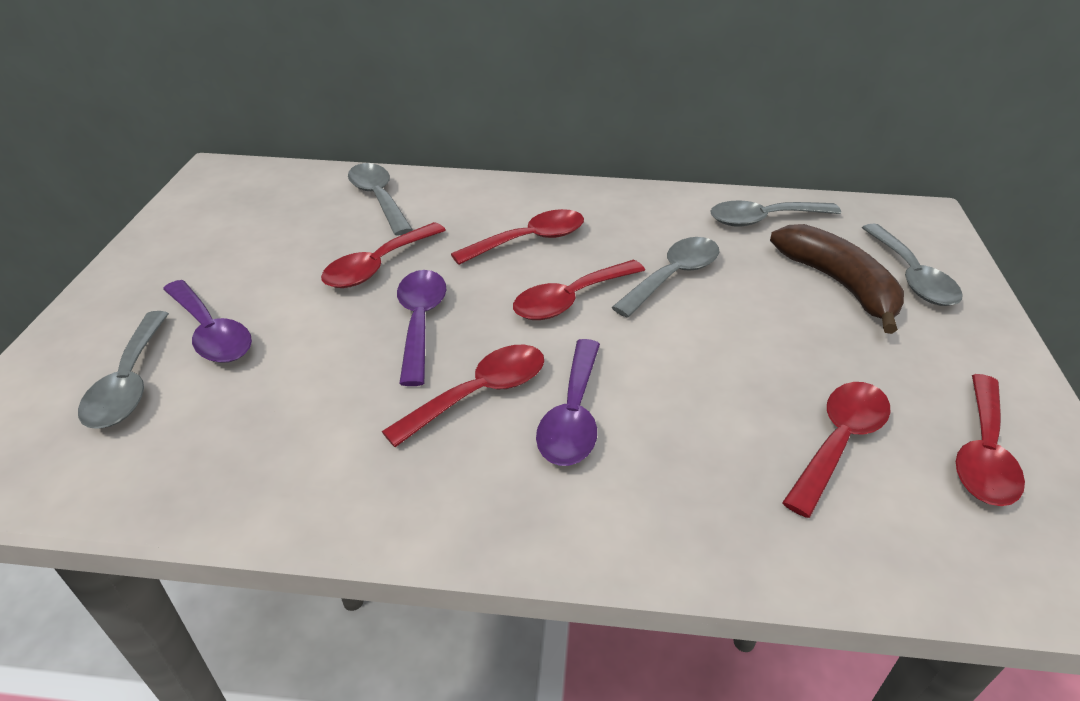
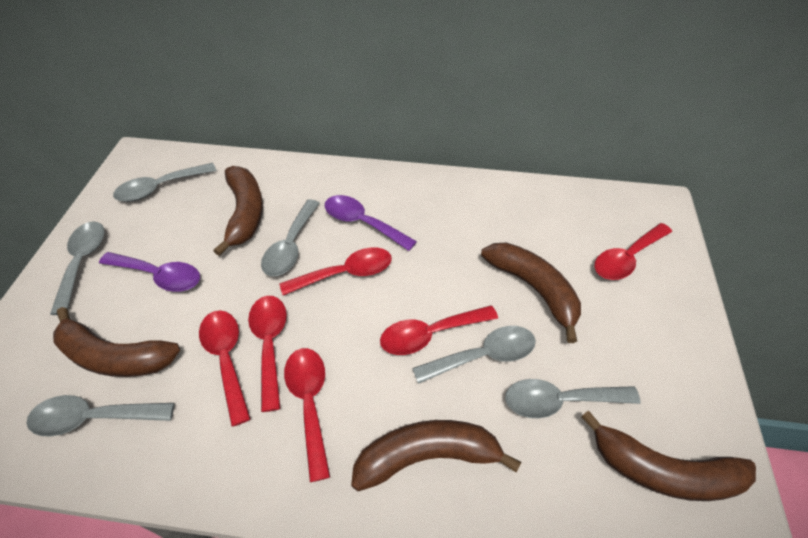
brown banana: 1 -> 5
grey spoon: 5 -> 6
purple spoon: 3 -> 2

